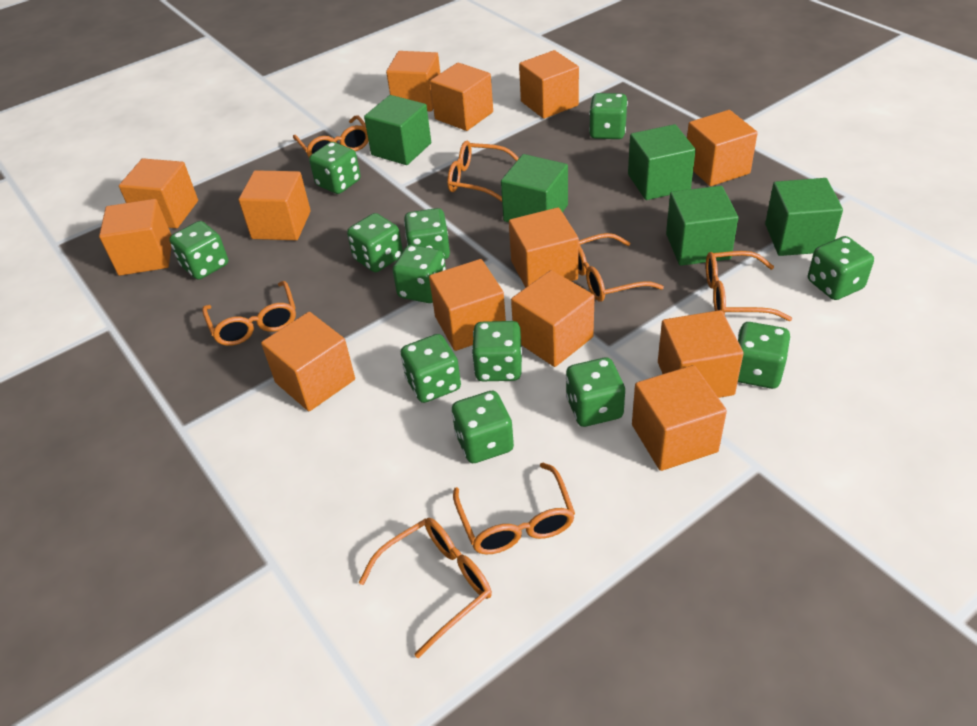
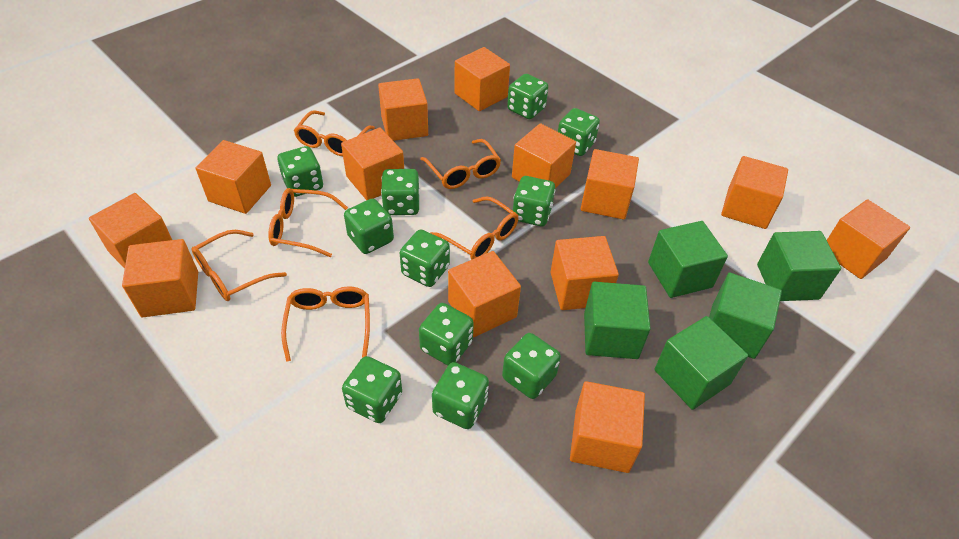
green dice: 12 -> 11
orange glasses: 7 -> 6

